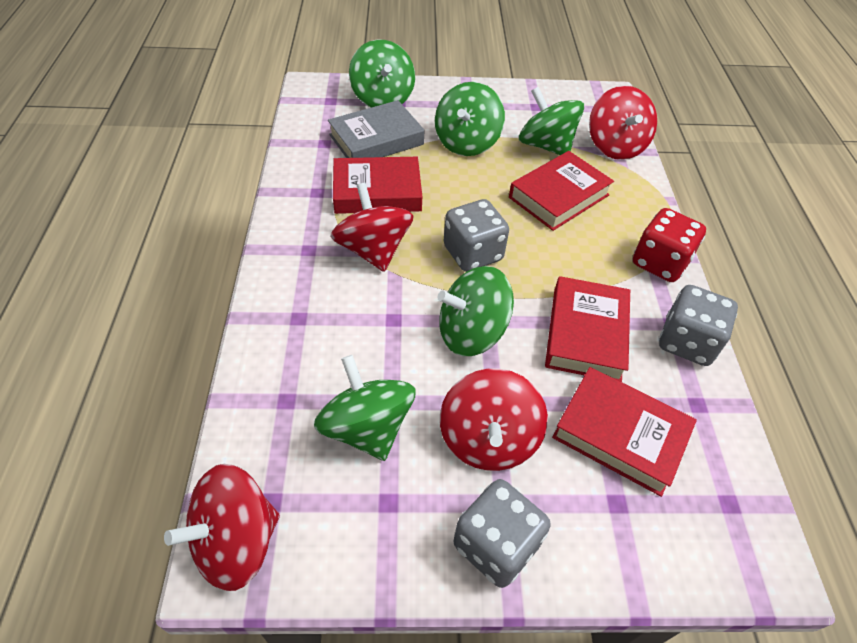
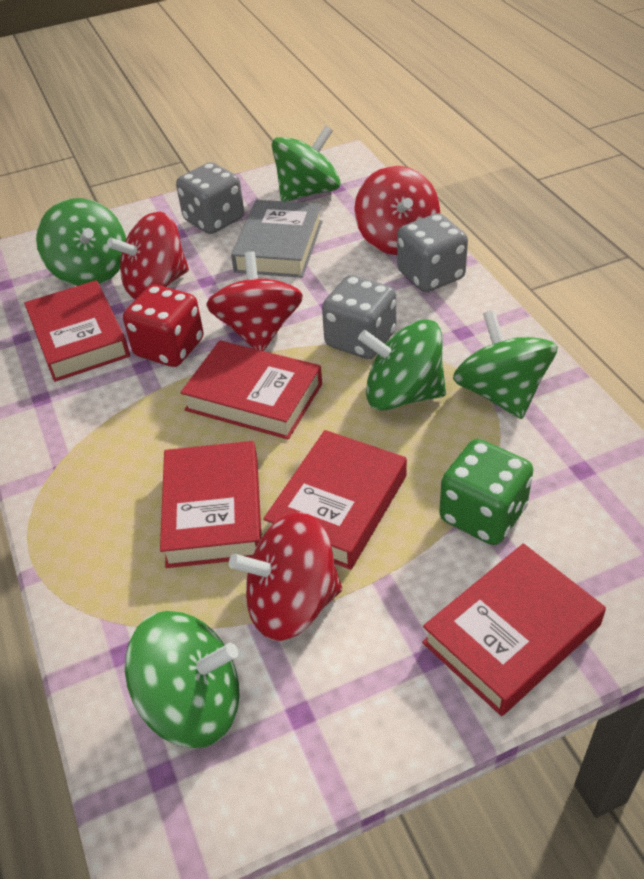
green dice: 0 -> 1
red book: 4 -> 5

